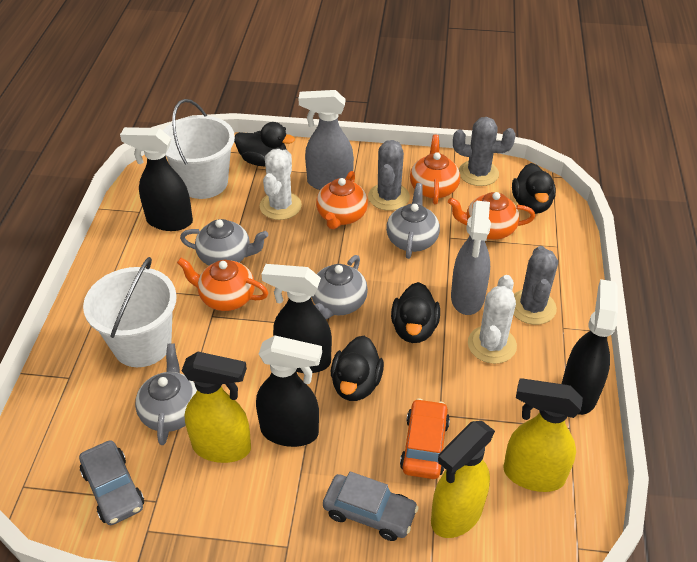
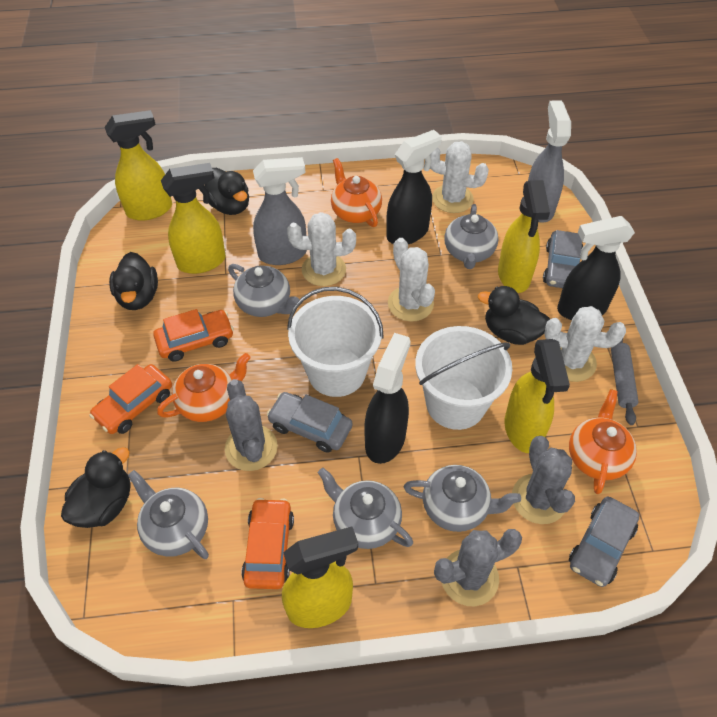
black spray bottle: 4 -> 3
grey car: 2 -> 3
grey rolling pin: 0 -> 1
grey teapot: 4 -> 5
orange car: 1 -> 3
orange teapot: 4 -> 3
white cactus: 2 -> 4
yellow spray bottle: 3 -> 5

